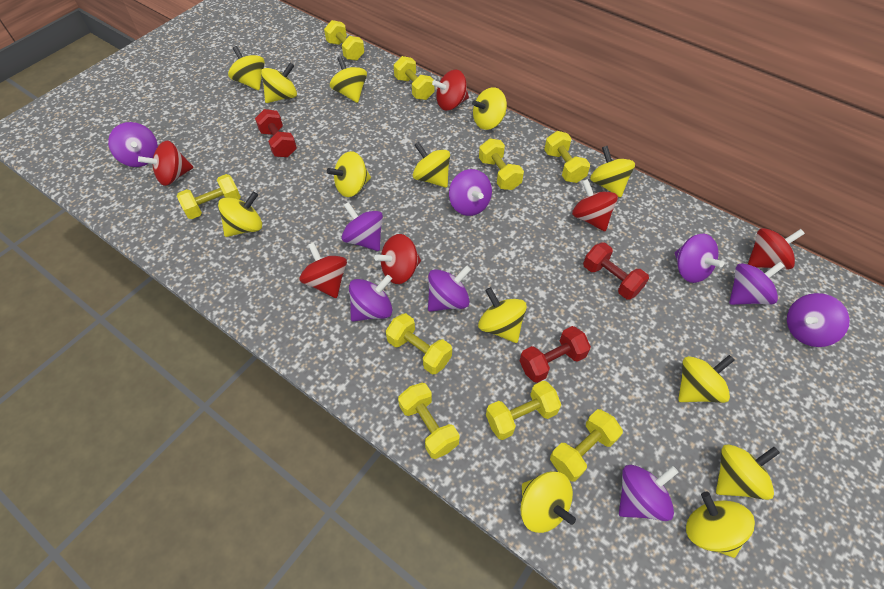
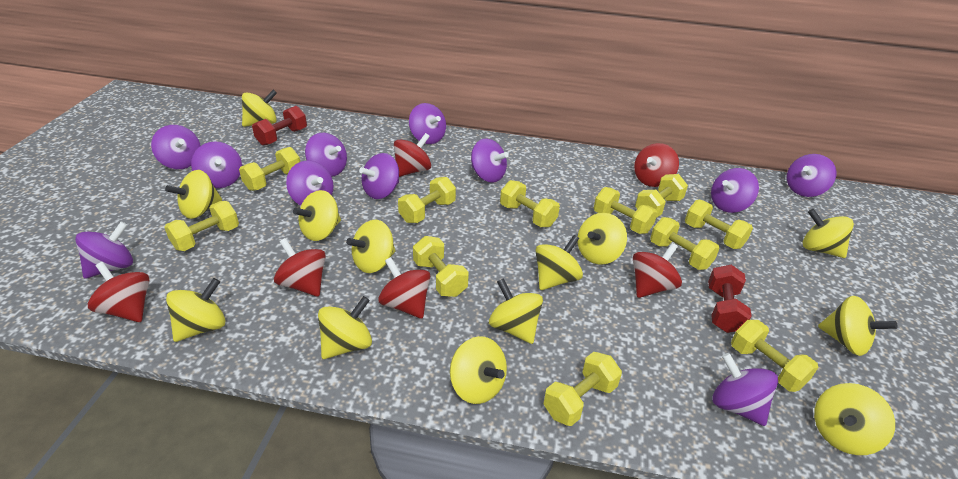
purple spinning top: 9 -> 11
red dumbbell: 3 -> 2
yellow dumbbell: 9 -> 11

